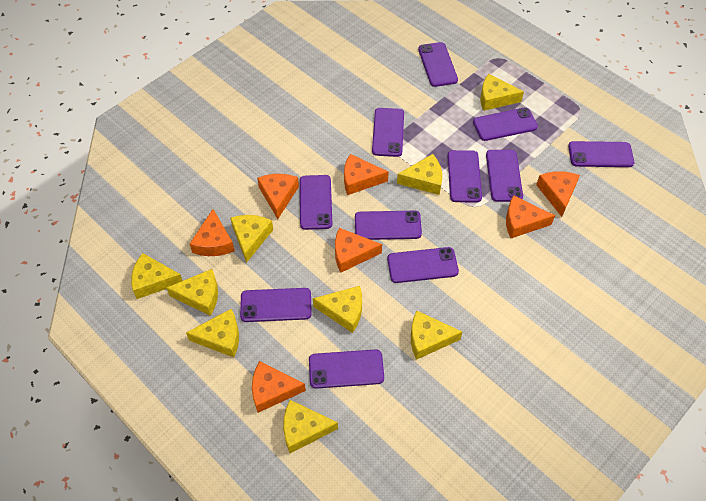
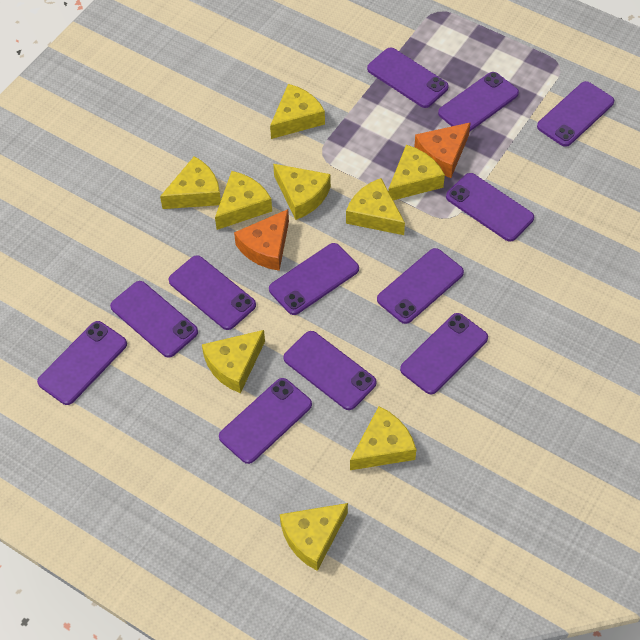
orange cheese: 7 -> 2
purple phone: 11 -> 12

